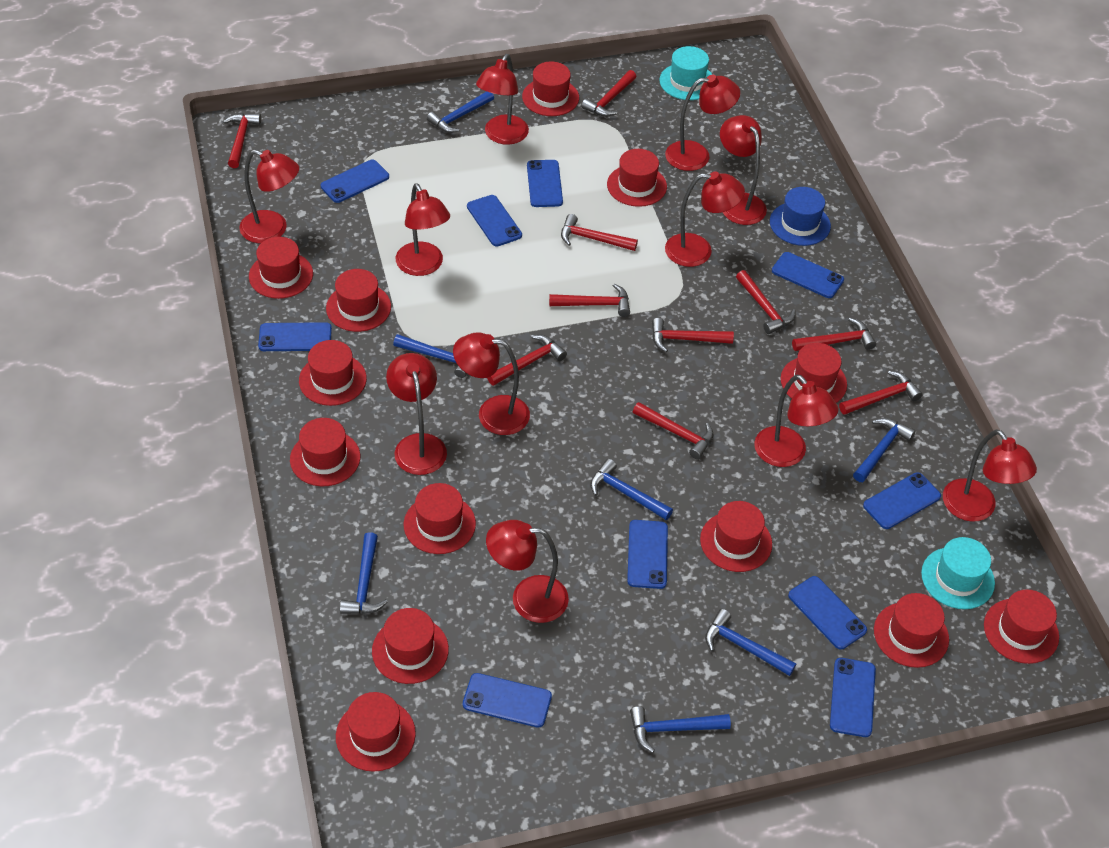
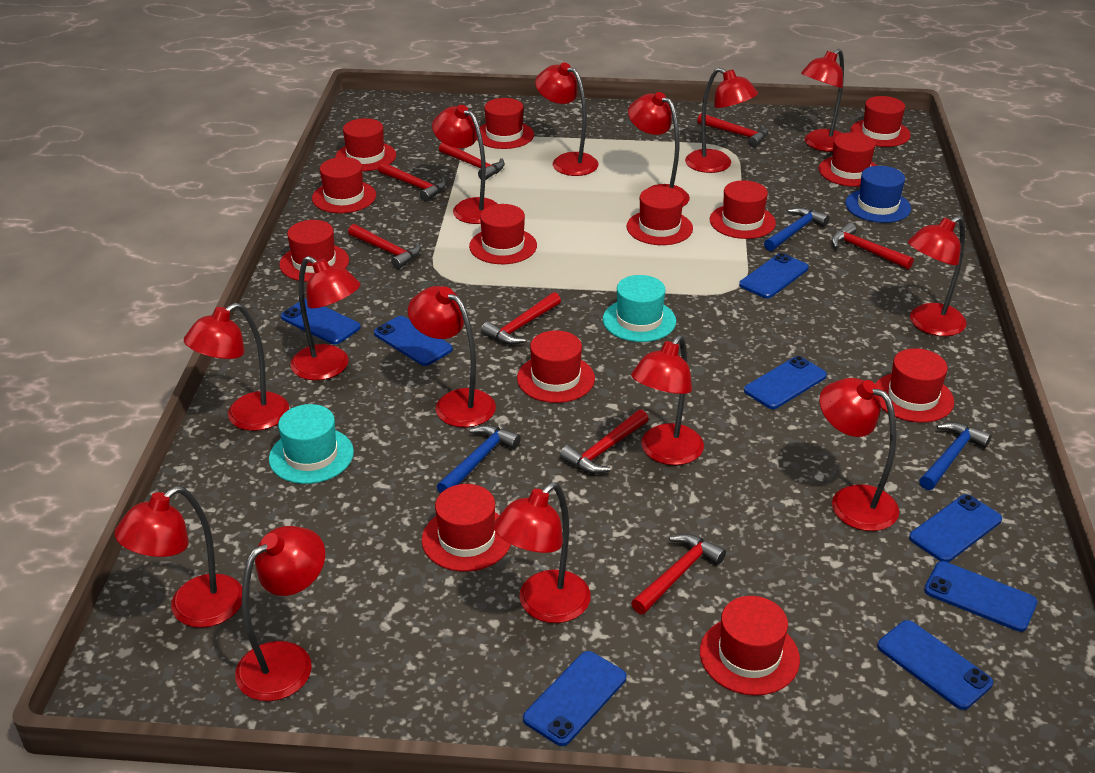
blue hammer: 7 -> 3
blue phone: 10 -> 8
red hammer: 10 -> 8
red lamp: 11 -> 14

